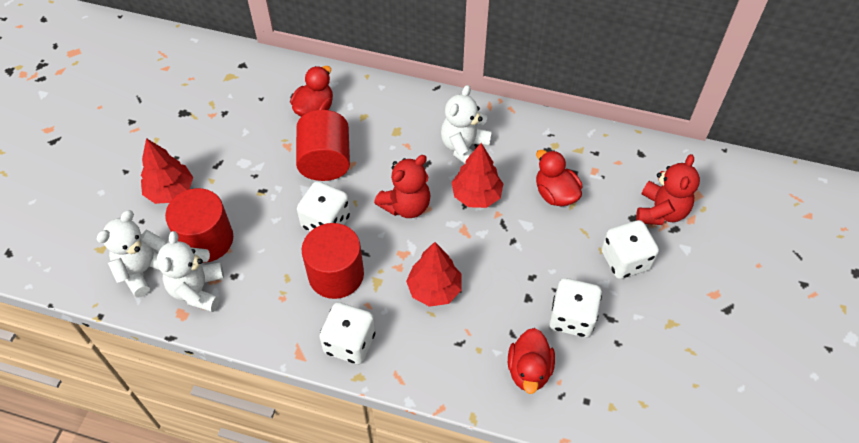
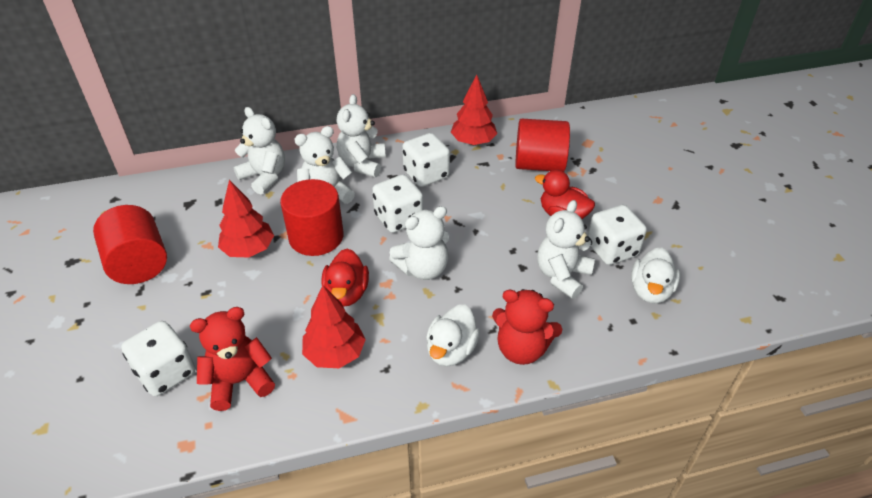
red duck: 3 -> 2
white duck: 0 -> 2
white teddy bear: 3 -> 5

